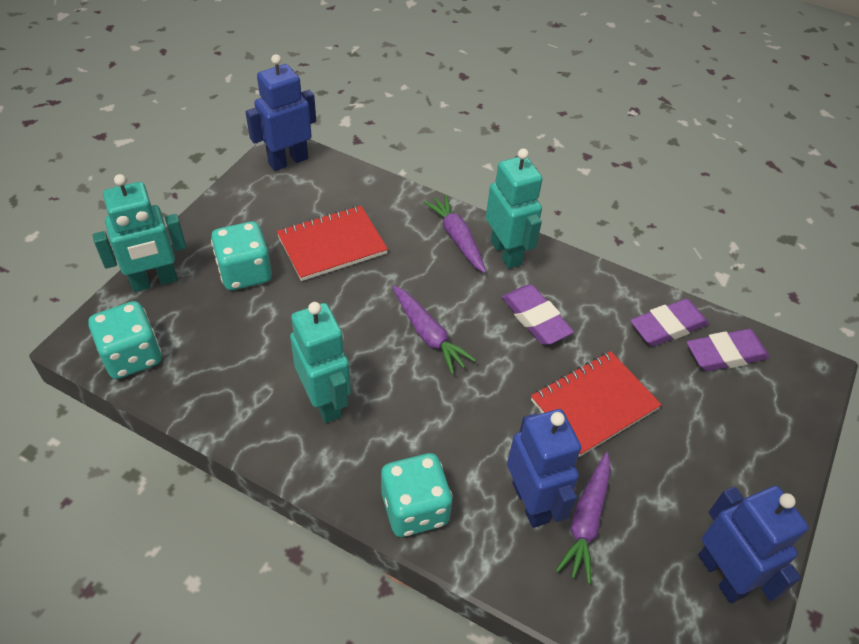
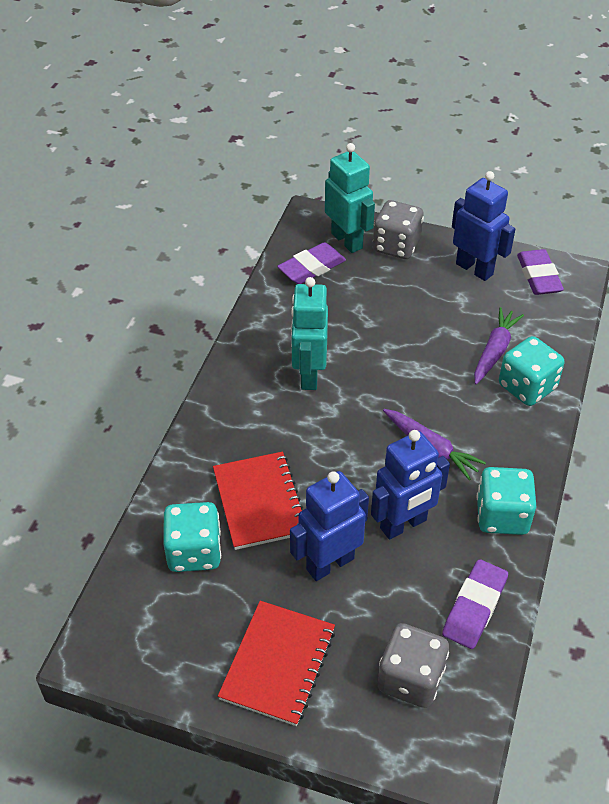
grey dice: 0 -> 2
purple carrot: 3 -> 2
turquoise robot: 3 -> 2

